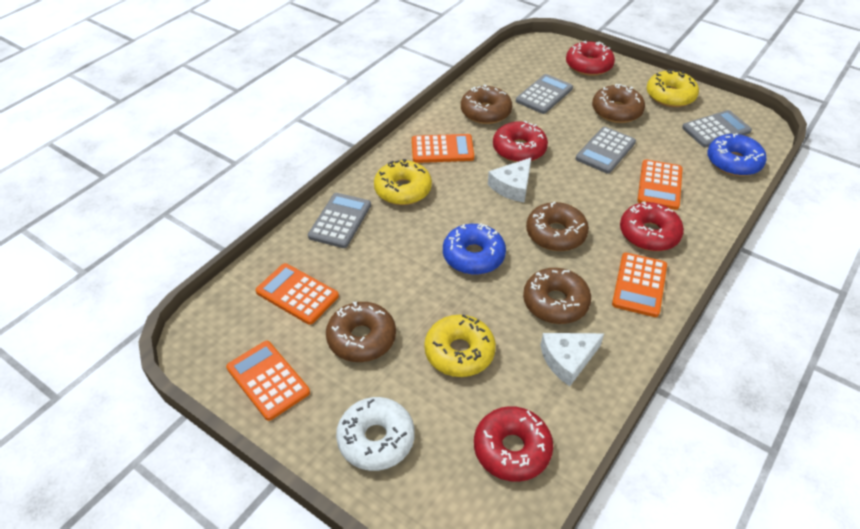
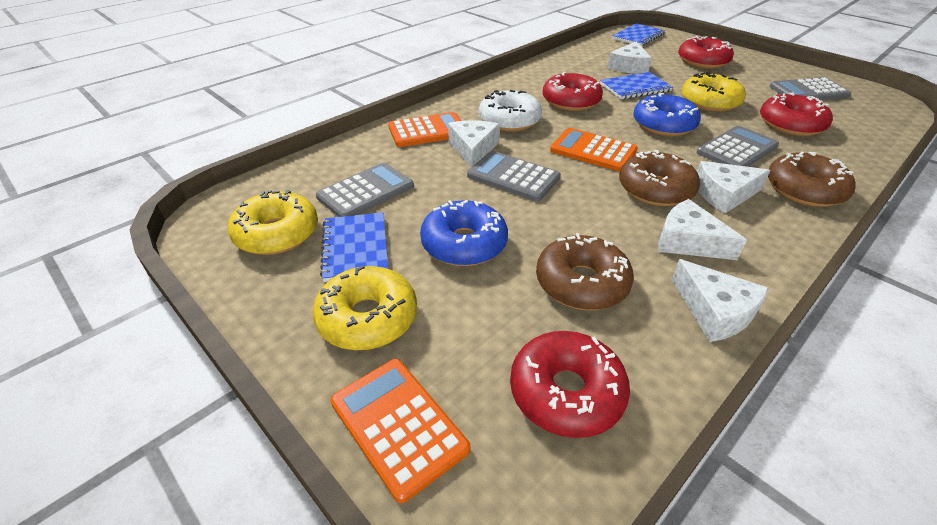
blue notebook: 0 -> 3
brown donut: 5 -> 3
orange calculator: 5 -> 3
white cheese: 2 -> 5

